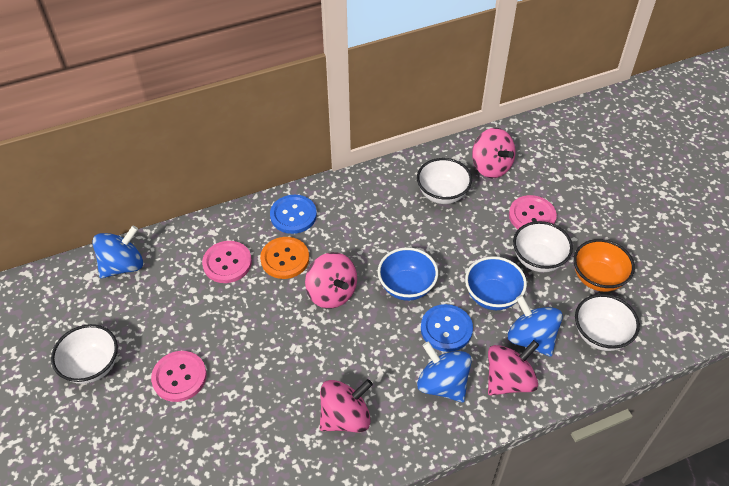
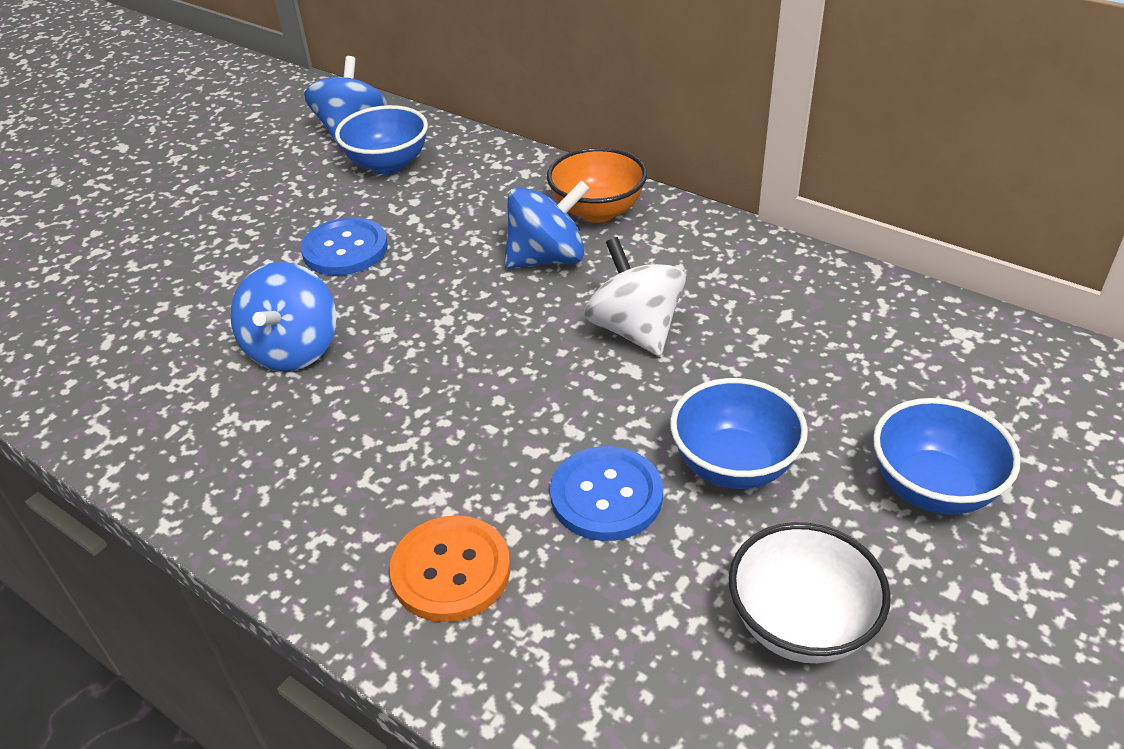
blue bowl: 2 -> 3
pink button: 3 -> 0
pink spinning top: 4 -> 0
white bowl: 4 -> 1
white spinning top: 0 -> 1

